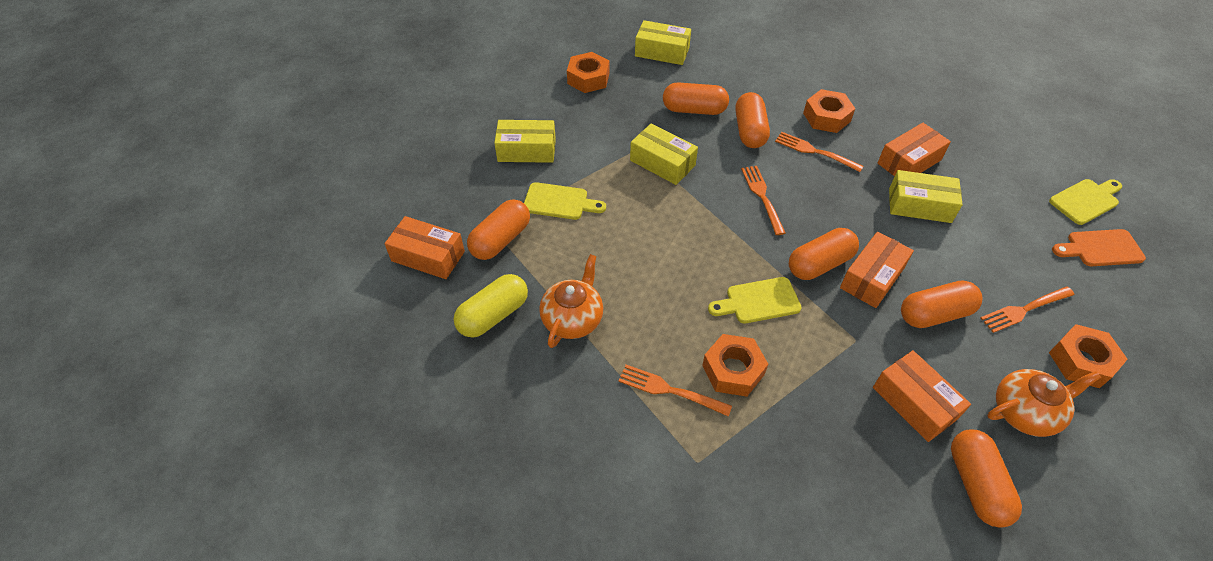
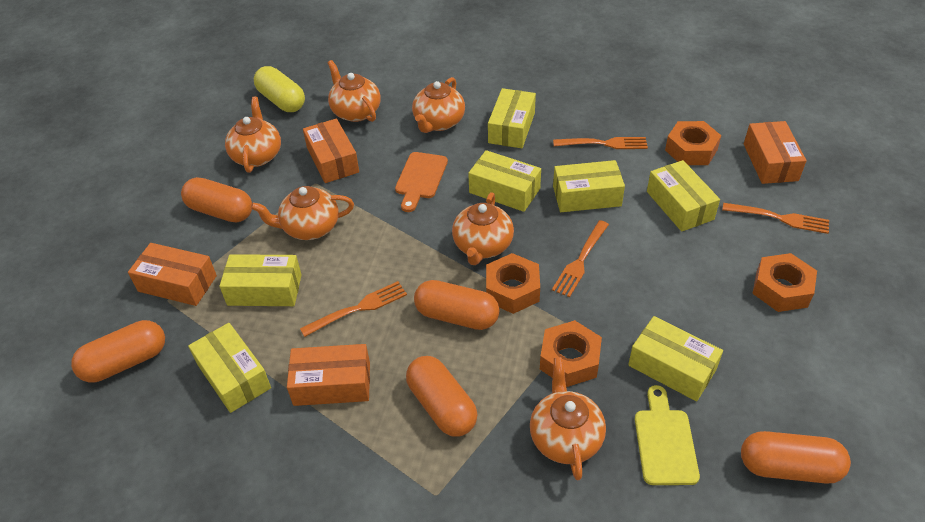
orange capsule: 6 -> 5
orange teapot: 2 -> 6
yellow box: 4 -> 7
yellow cutting board: 3 -> 1

